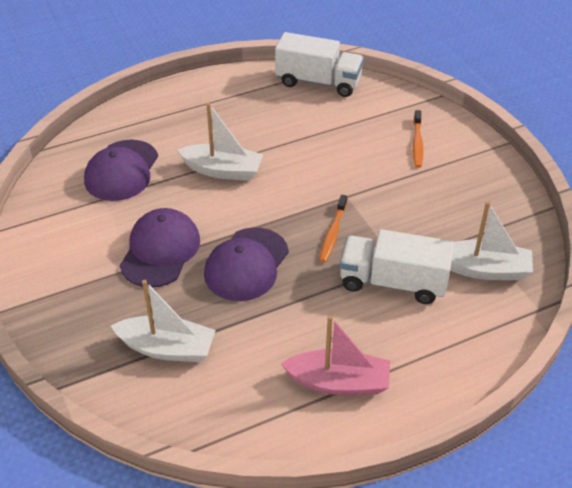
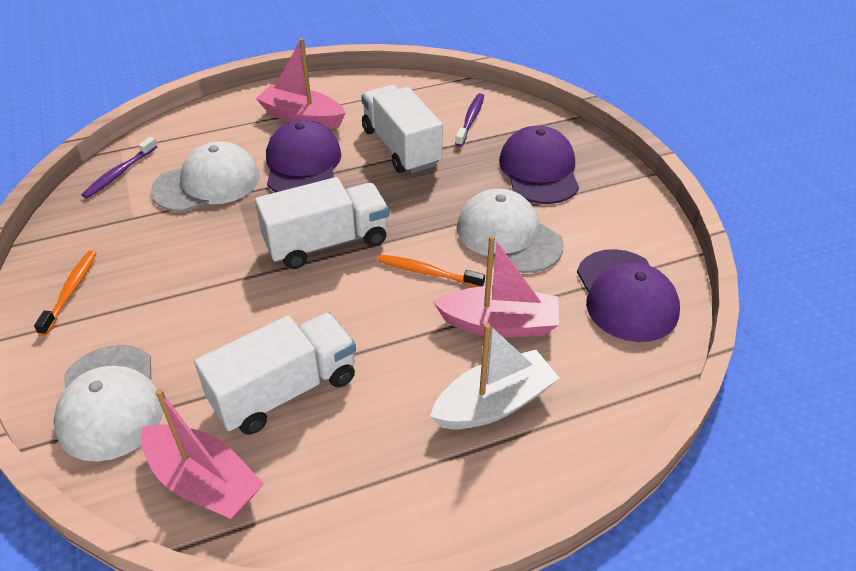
pink boat: 1 -> 3
purple toothbrush: 0 -> 2
white boat: 3 -> 1
white cap: 0 -> 3
white truck: 2 -> 3

